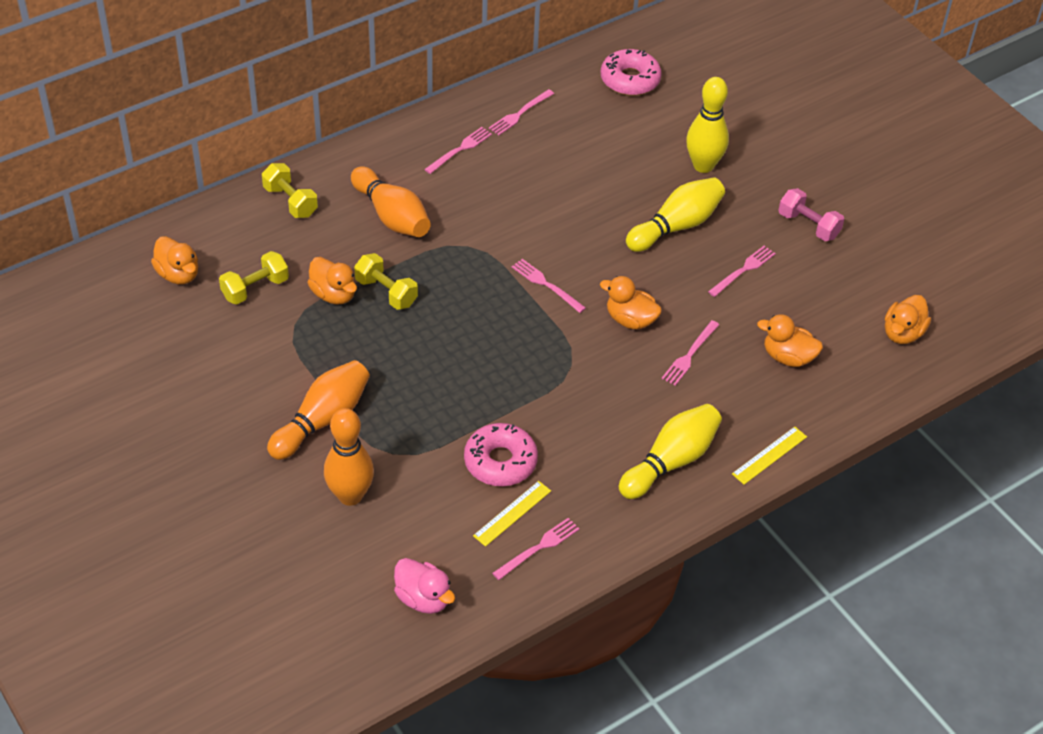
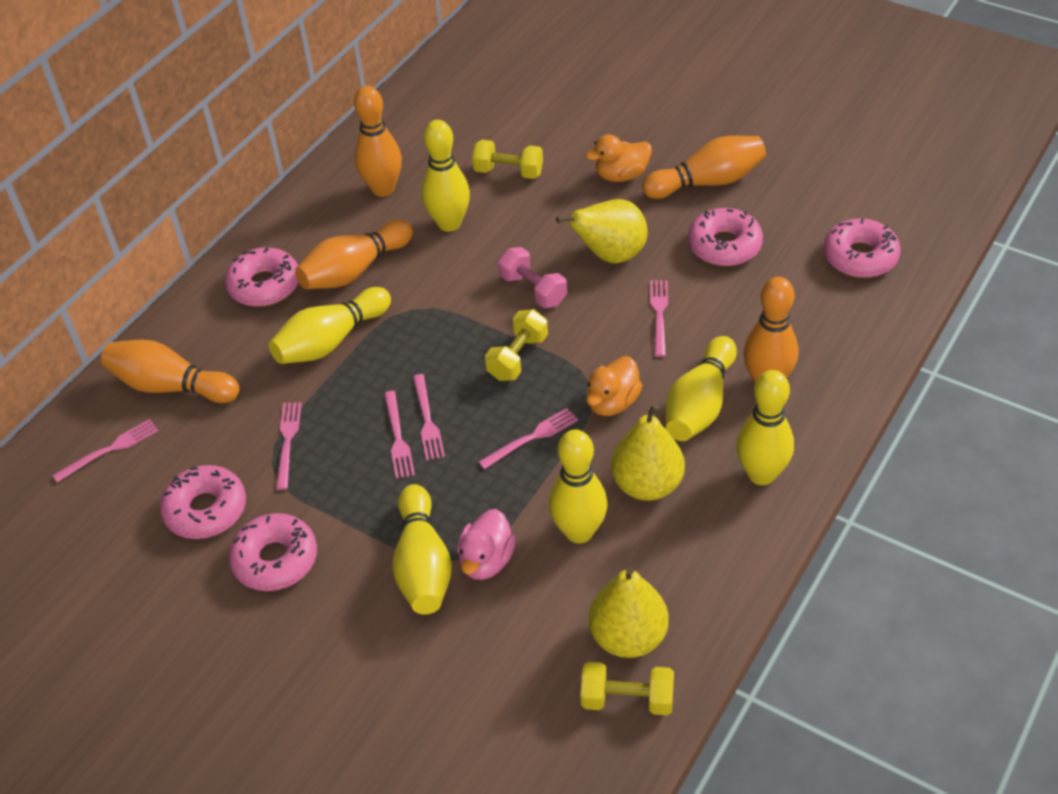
orange bowling pin: 3 -> 5
orange duck: 5 -> 2
pink donut: 2 -> 5
yellow bowling pin: 3 -> 6
yellow pear: 0 -> 3
yellow ruler: 2 -> 0

